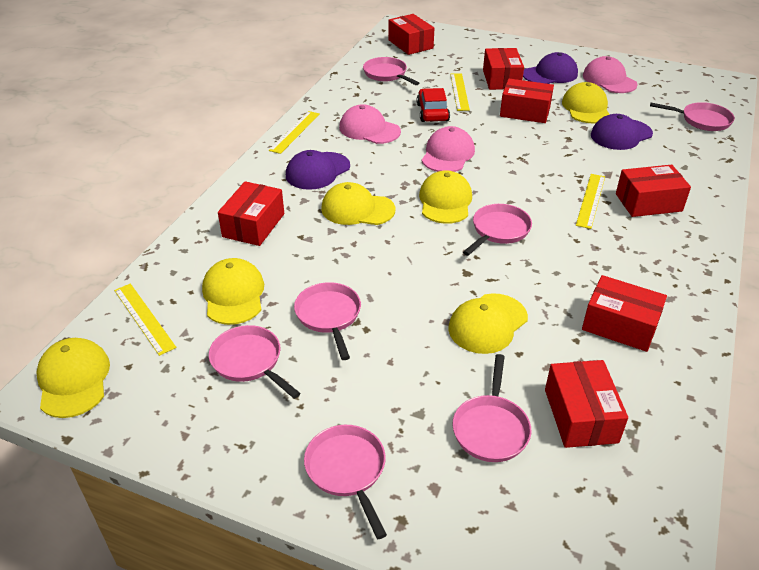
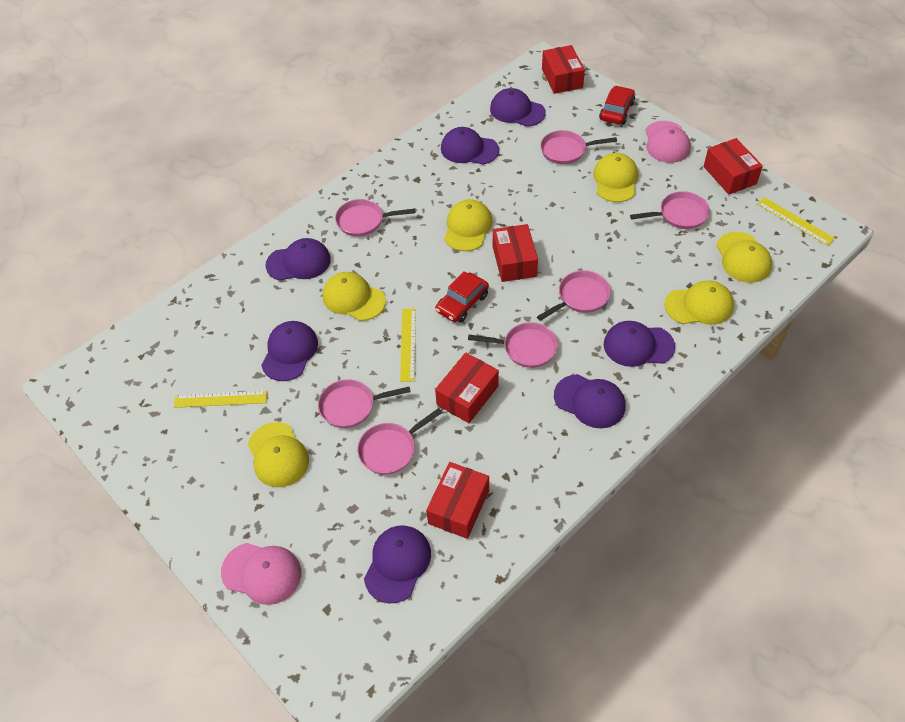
pink cap: 3 -> 2
purple cap: 3 -> 7
red box: 7 -> 5
red car: 1 -> 2
yellow ruler: 4 -> 3

